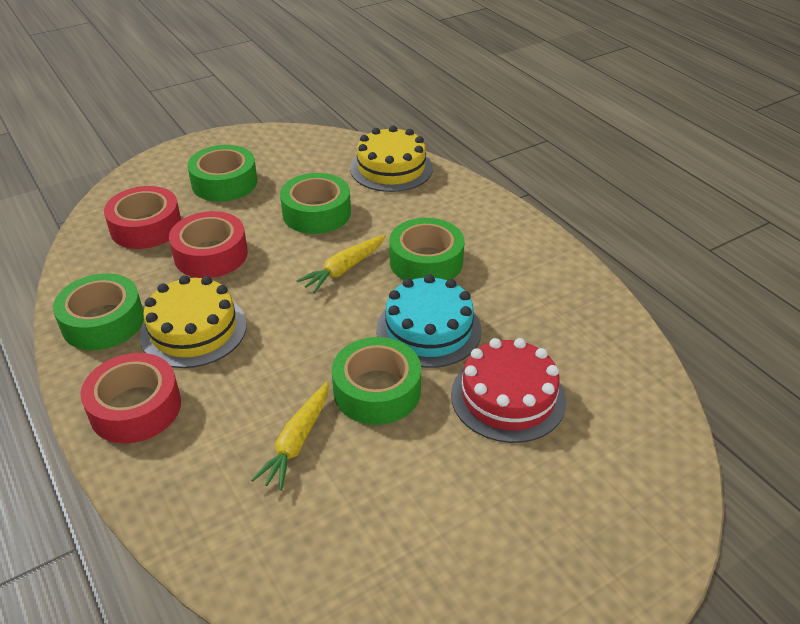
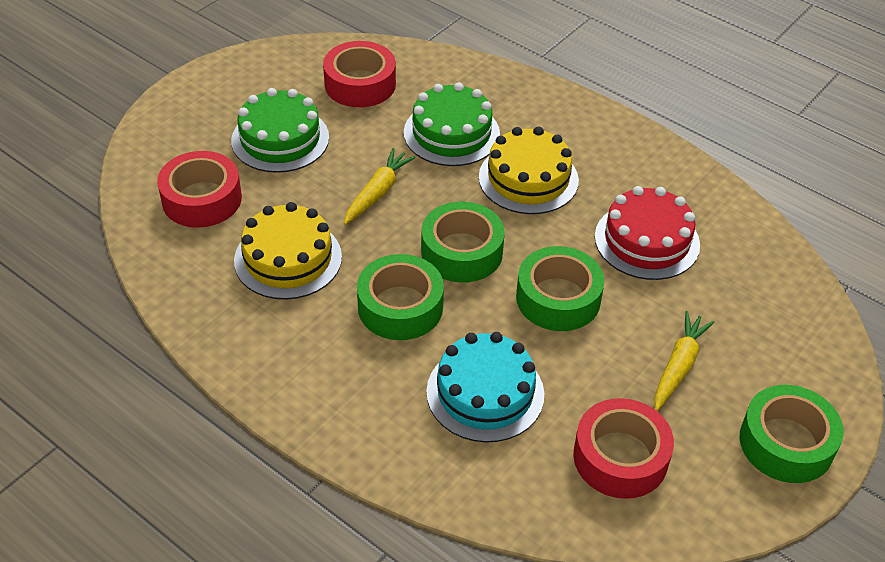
green cake: 0 -> 2
green tape: 5 -> 4

